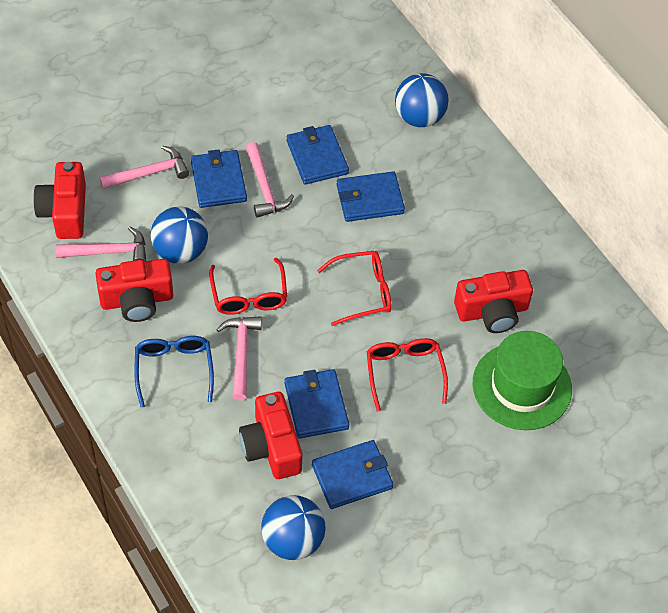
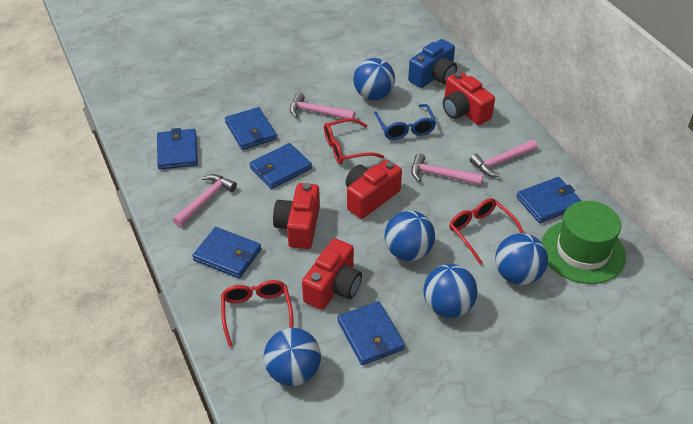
blue ball: 3 -> 5
blue camera: 0 -> 1
blue wallet: 5 -> 6

